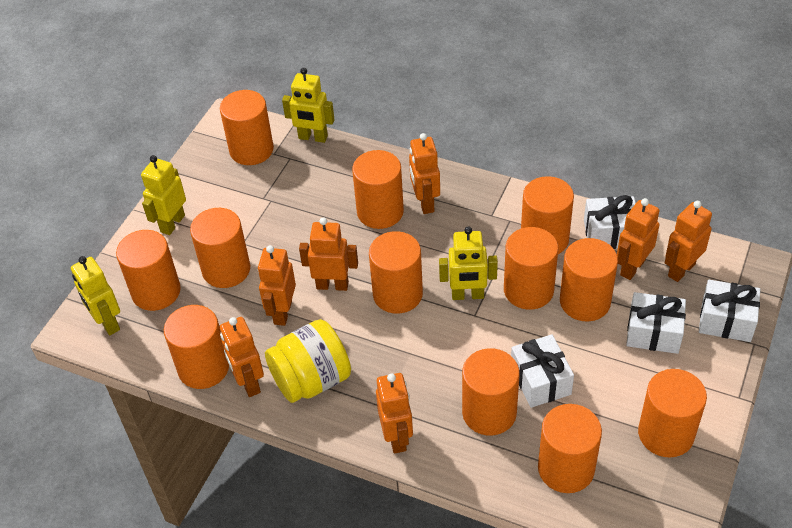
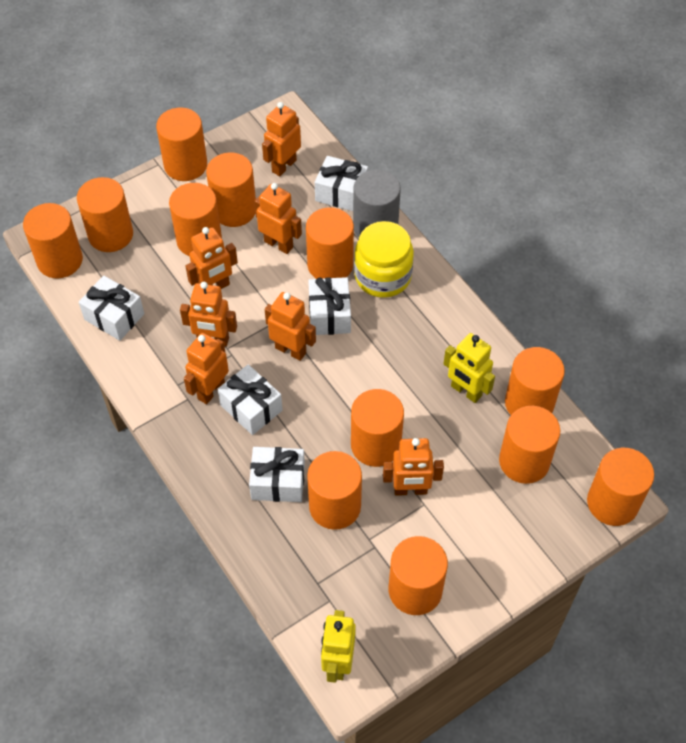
grey cylinder: 0 -> 1
white gift: 4 -> 5
yellow robot: 4 -> 2

